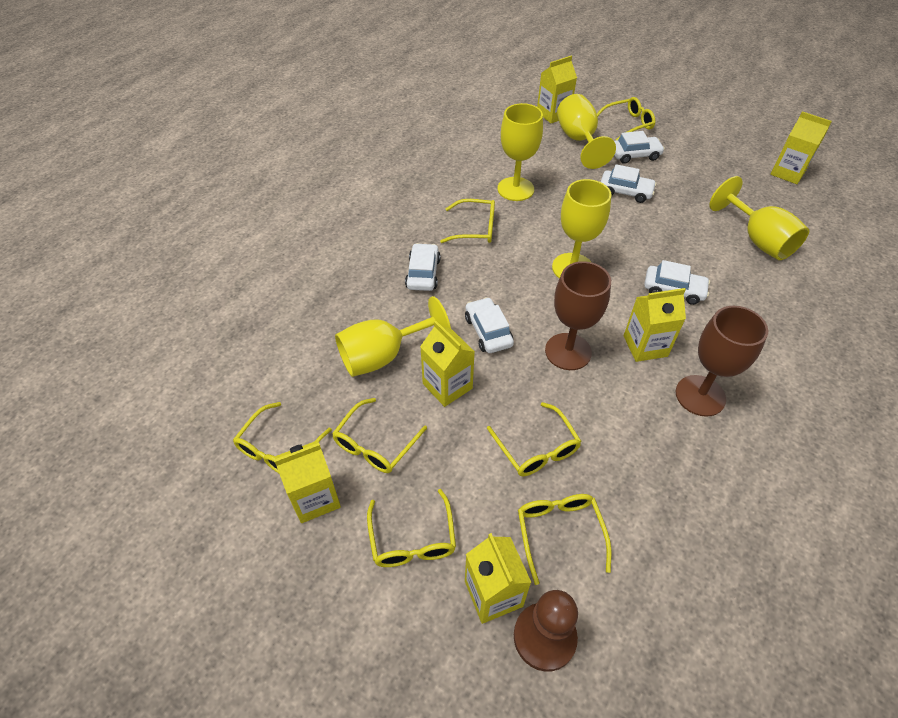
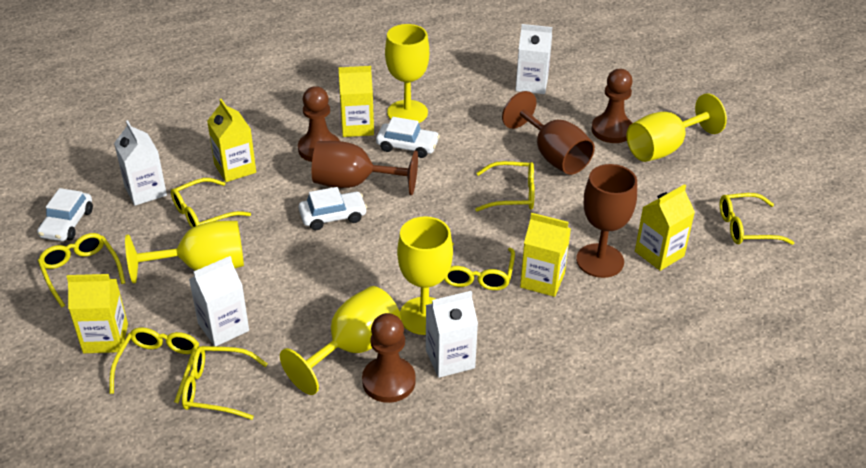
brown goblet: 2 -> 3
brown pawn: 1 -> 3
white car: 5 -> 3
white carton: 0 -> 4
yellow carton: 6 -> 5

